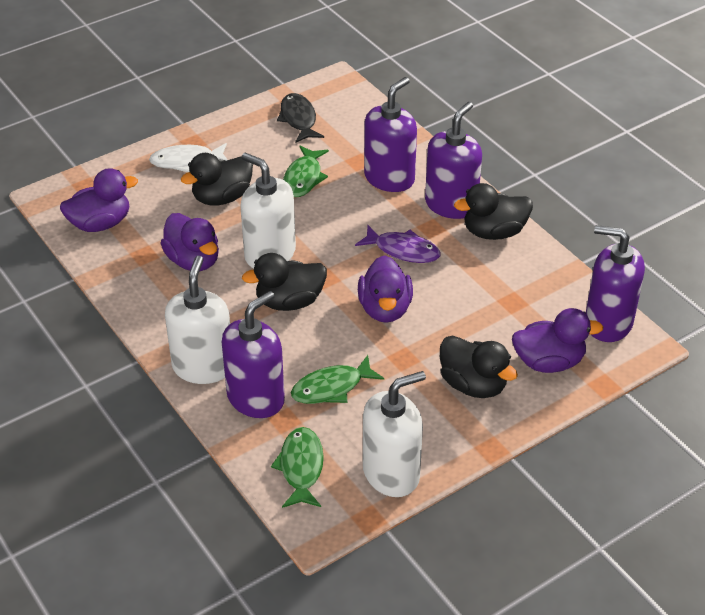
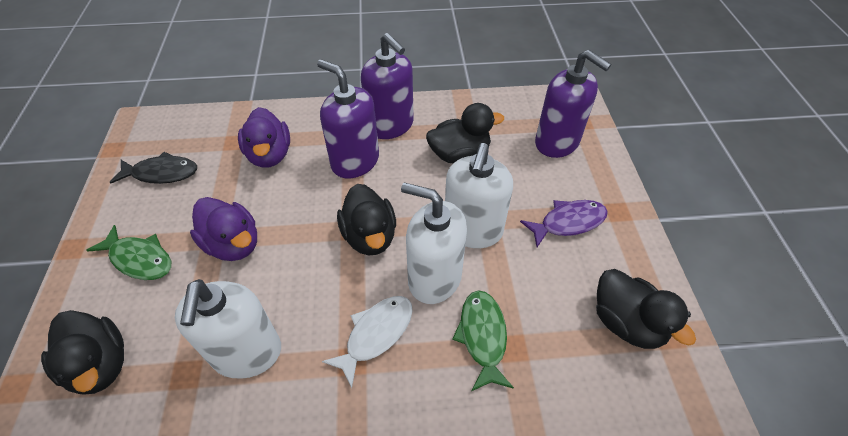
green fish: 3 -> 2
purple duck: 4 -> 2
purple soap dispenser: 4 -> 3

